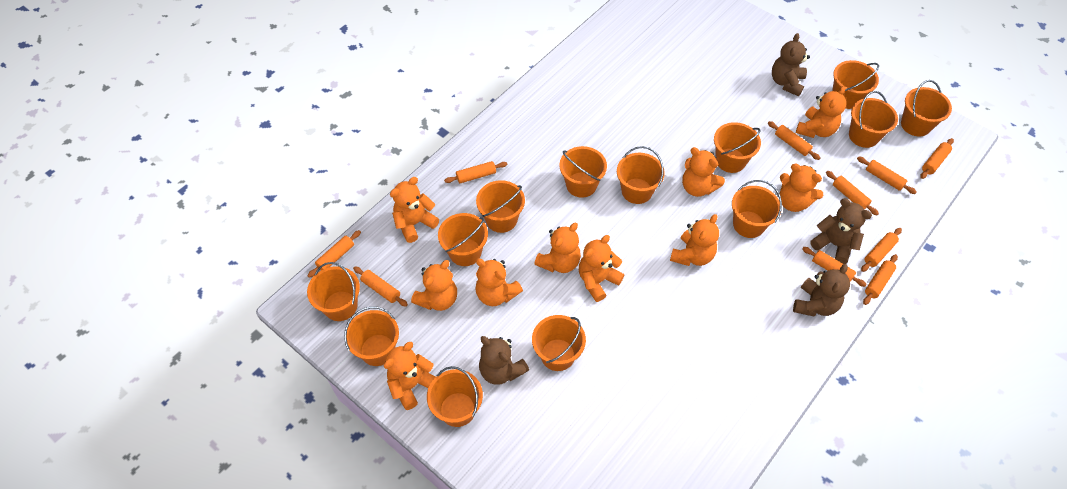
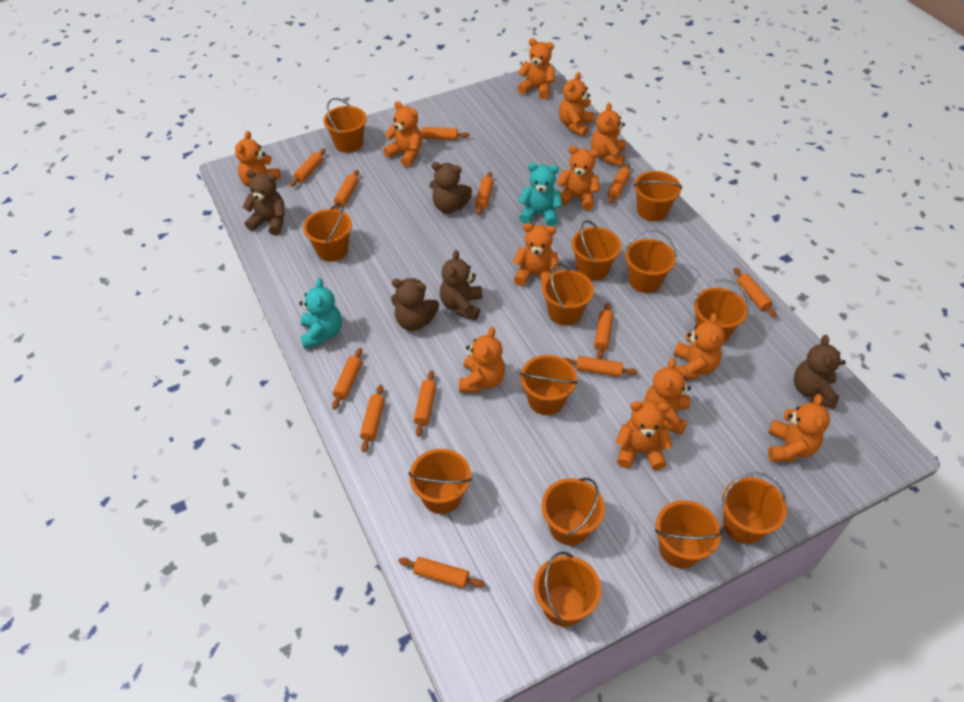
brown teddy bear: 4 -> 5
orange rolling pin: 10 -> 12
orange teddy bear: 10 -> 12
turquoise teddy bear: 0 -> 2

